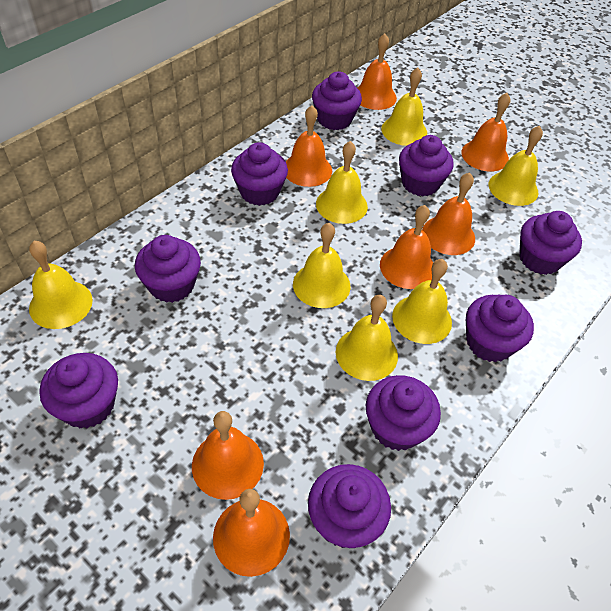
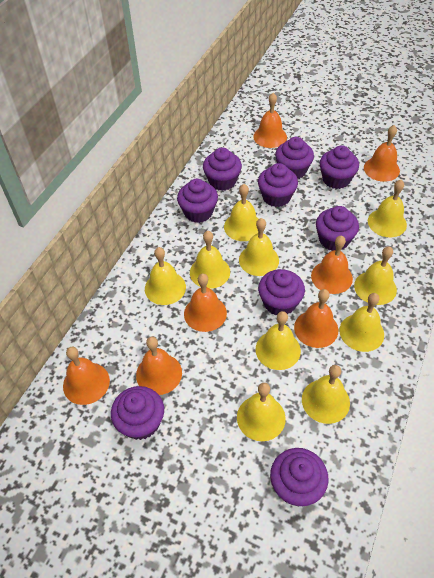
yellow bell: 7 -> 10

